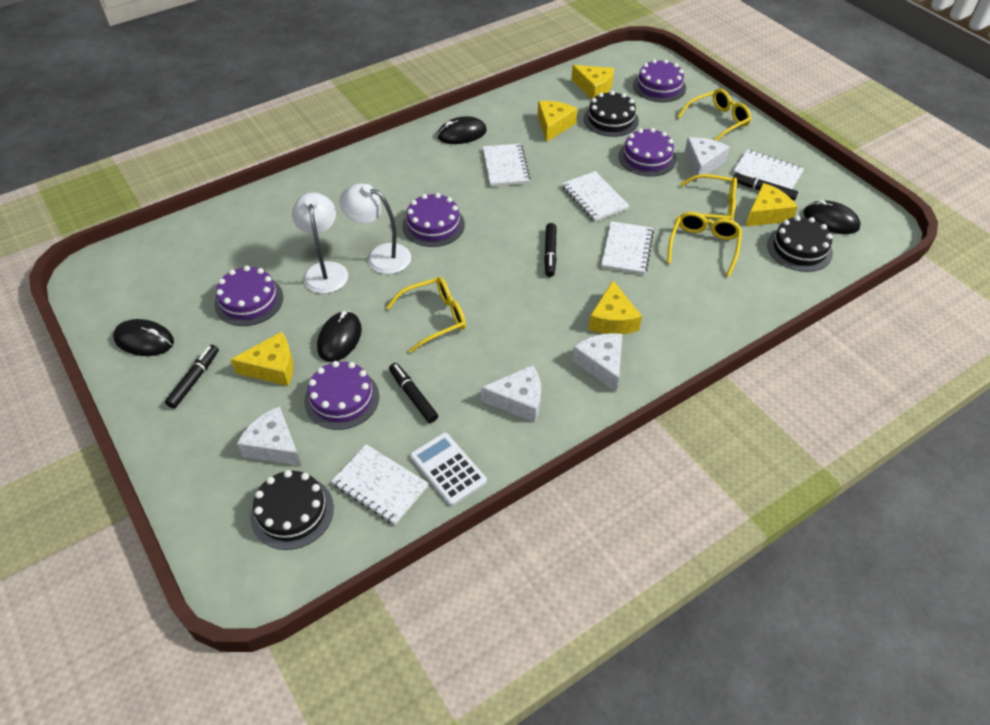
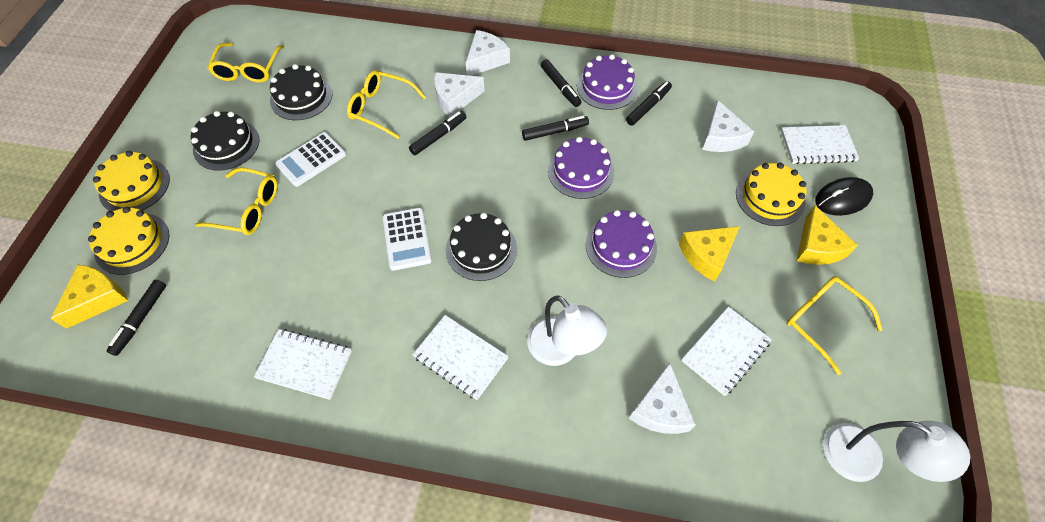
black marker: 4 -> 5
black mouse: 4 -> 1
purple cake: 5 -> 3
white calculator: 1 -> 2
white notebook: 5 -> 4
yellow cake: 0 -> 3
yellow cheese: 5 -> 3

